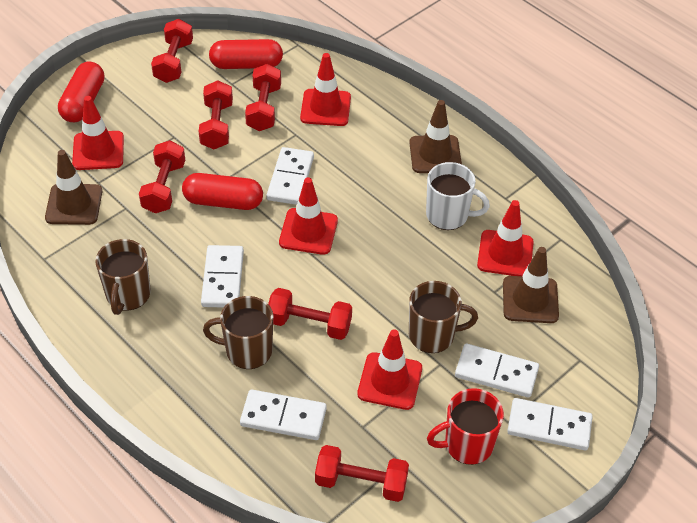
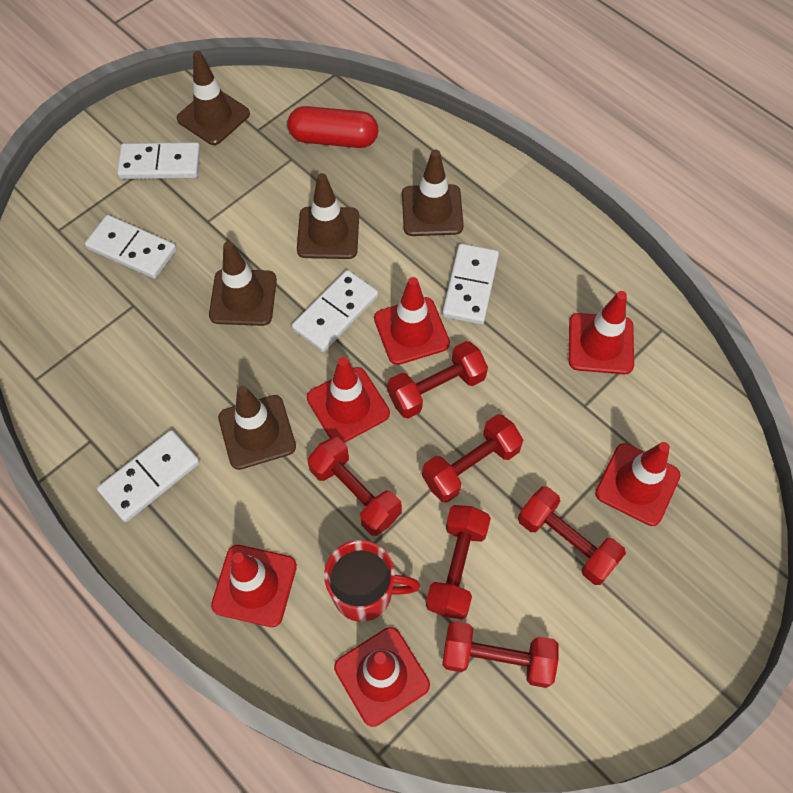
brown mug: 3 -> 0
brown traffic cone: 3 -> 5
red capsule: 3 -> 1
red traffic cone: 5 -> 6
white mug: 1 -> 0

